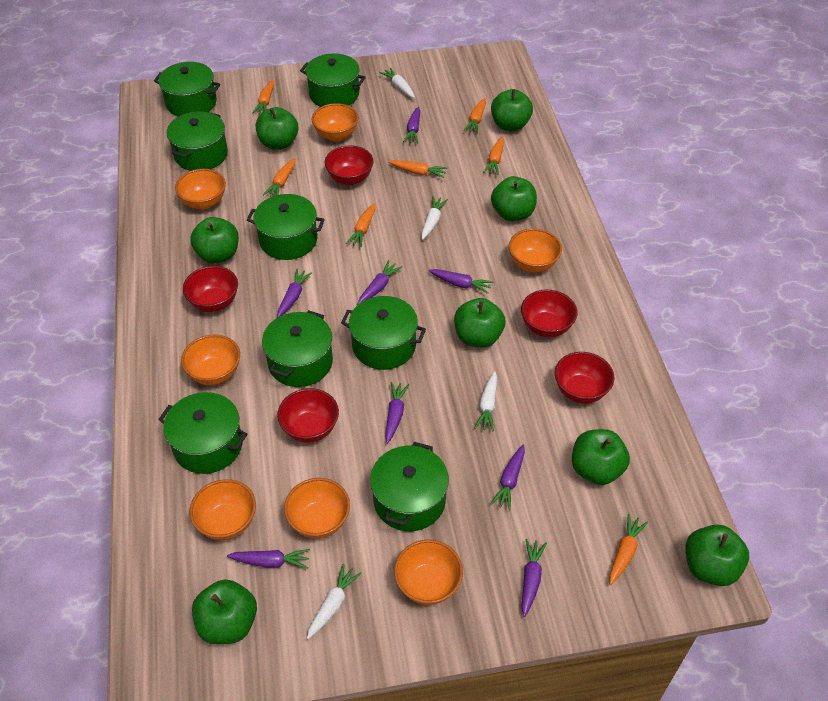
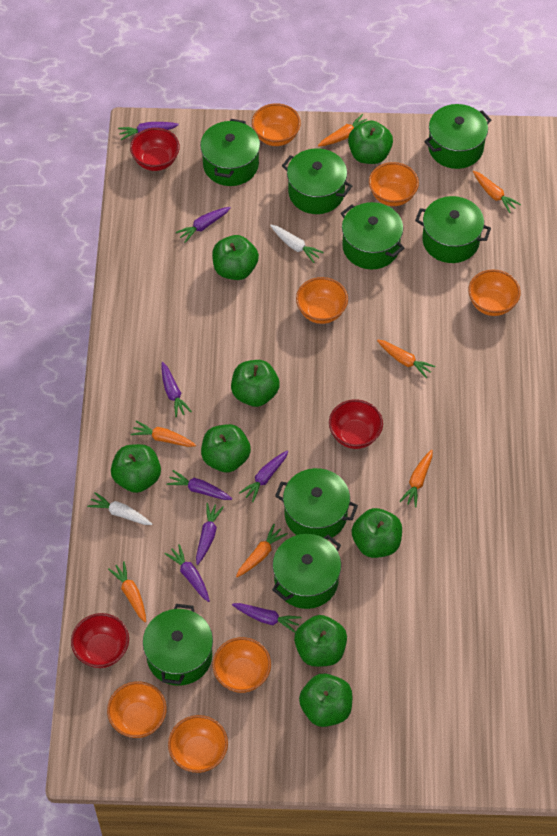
red bowl: 5 -> 3
white carrot: 4 -> 2

